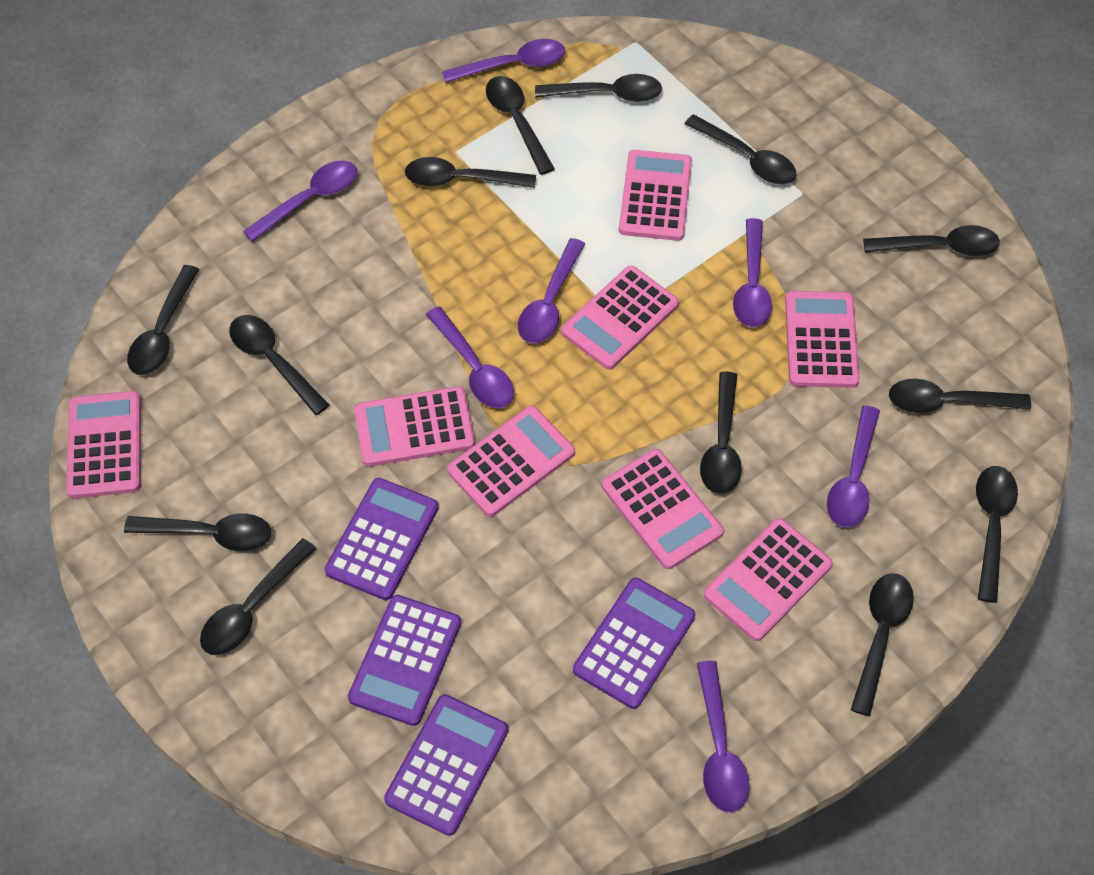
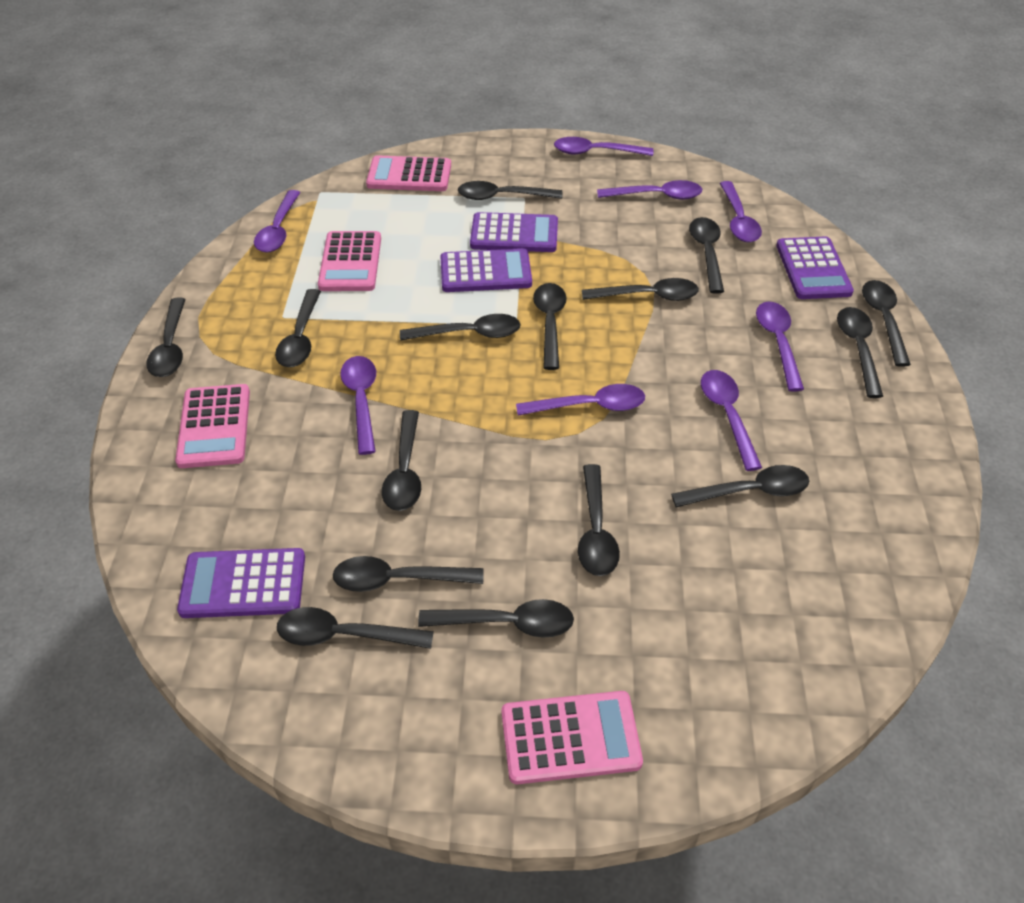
black spoon: 13 -> 15
pink calculator: 8 -> 4
purple spoon: 7 -> 8

